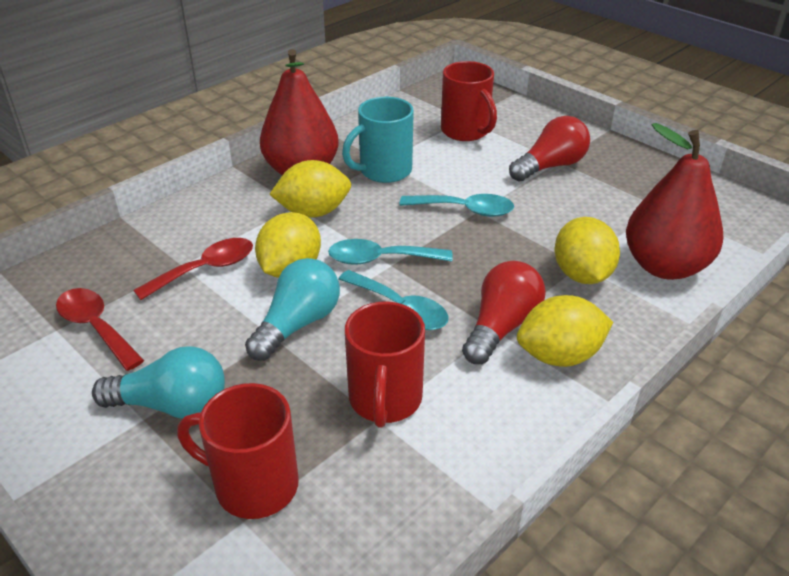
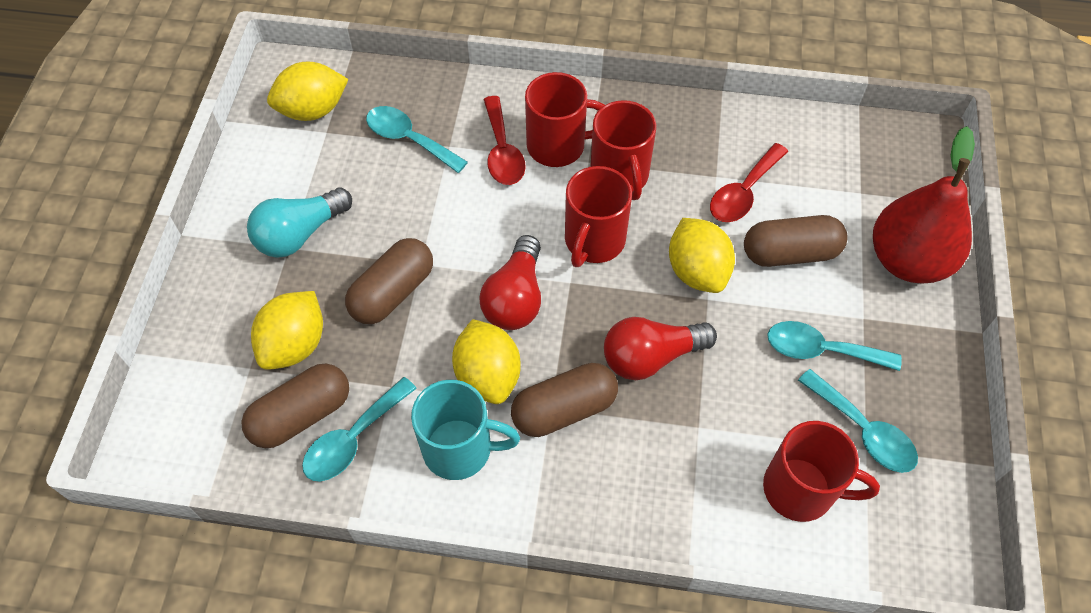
brown capsule: 0 -> 4
red mug: 3 -> 4
red pear: 2 -> 1
turquoise light bulb: 2 -> 1
turquoise spoon: 3 -> 4

